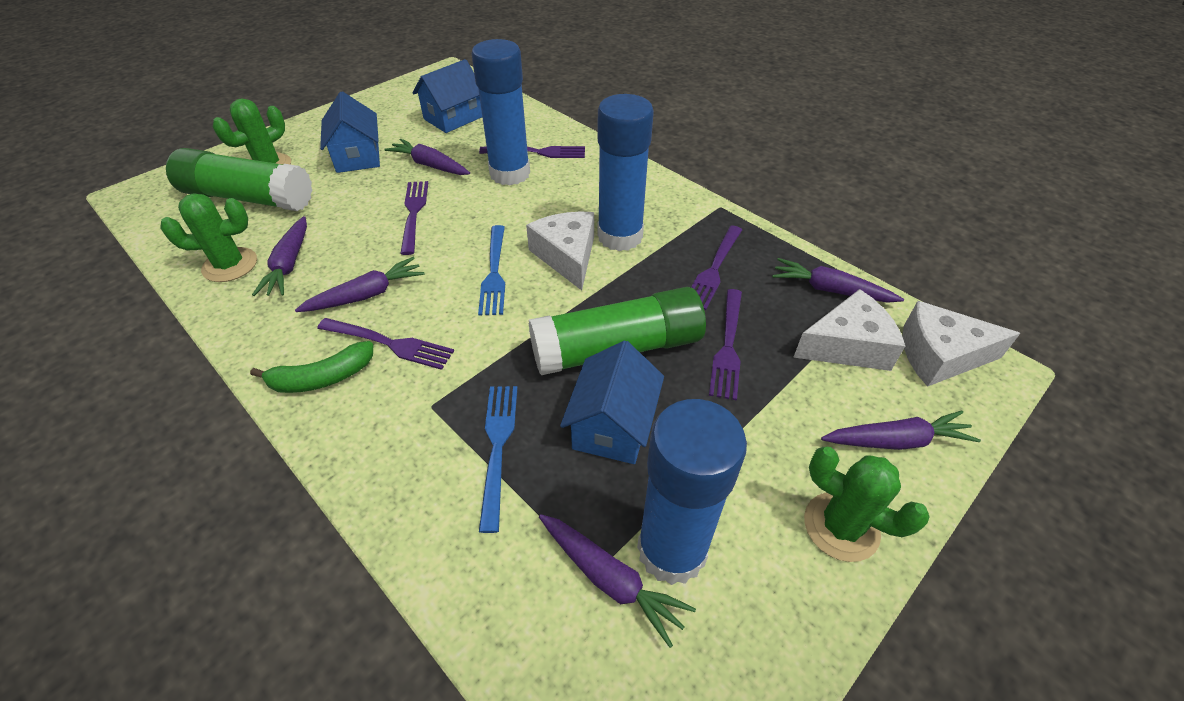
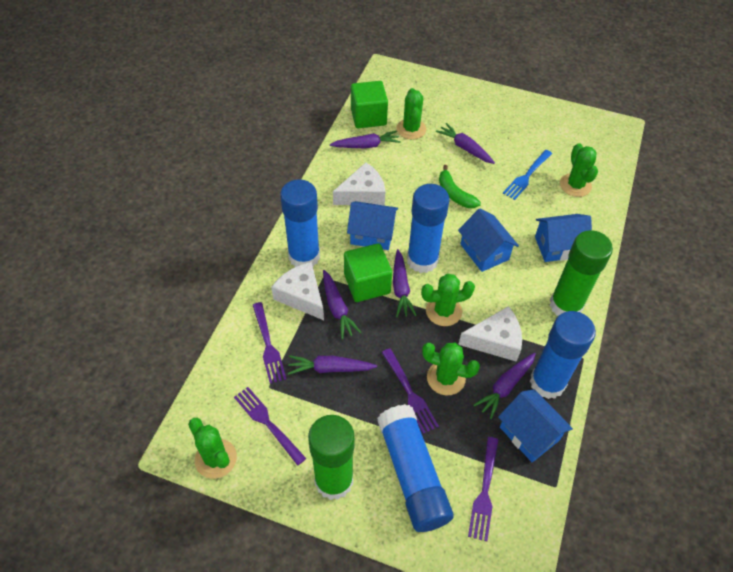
blue fork: 2 -> 1
blue glue stick: 3 -> 4
blue house: 3 -> 4
green cactus: 3 -> 5
green cube: 0 -> 2
purple fork: 5 -> 4

